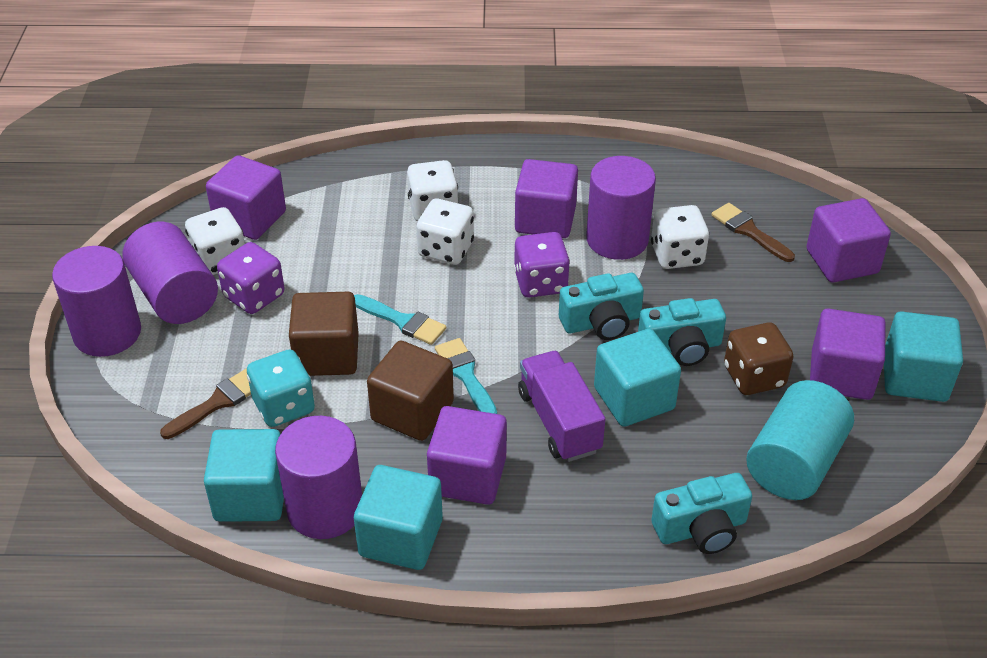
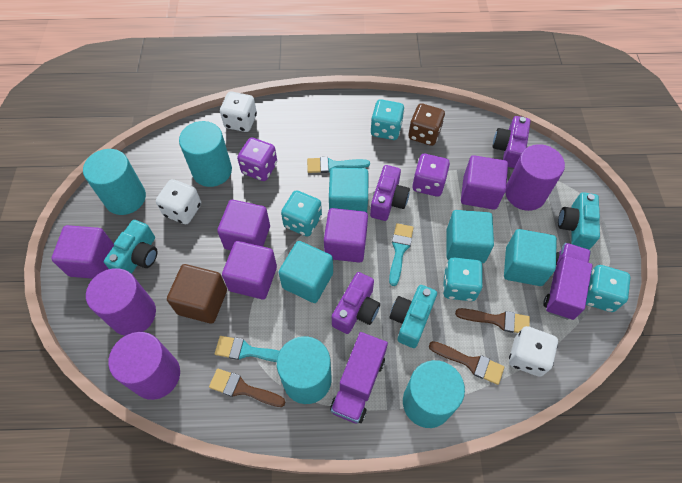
brown brush: 2 -> 3
brown cube: 2 -> 1
purple camera: 0 -> 3
purple cylinder: 4 -> 3
purple truck: 1 -> 2
turquoise brush: 2 -> 3
turquoise cylinder: 1 -> 4
turquoise dice: 1 -> 4
white dice: 4 -> 3

